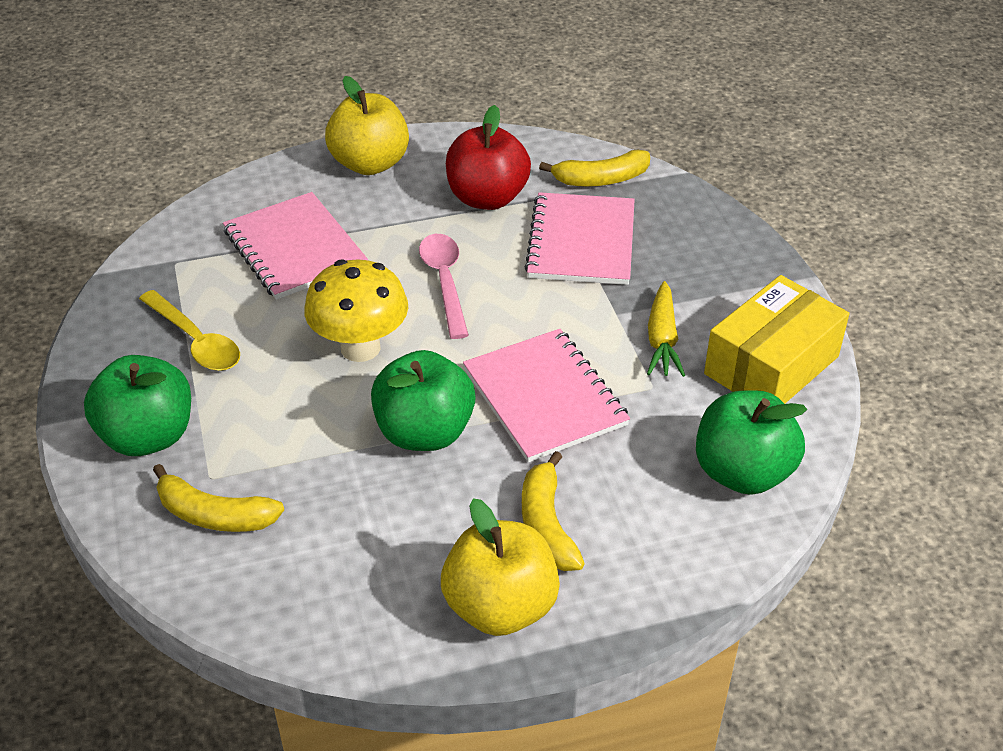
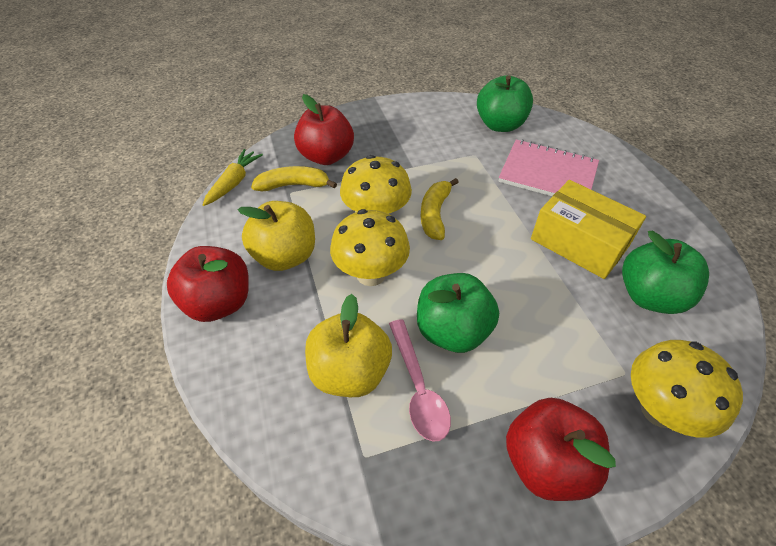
pink notebook: 3 -> 1
red apple: 1 -> 3
yellow banana: 3 -> 2
yellow mushroom: 1 -> 3
yellow spoon: 1 -> 0

